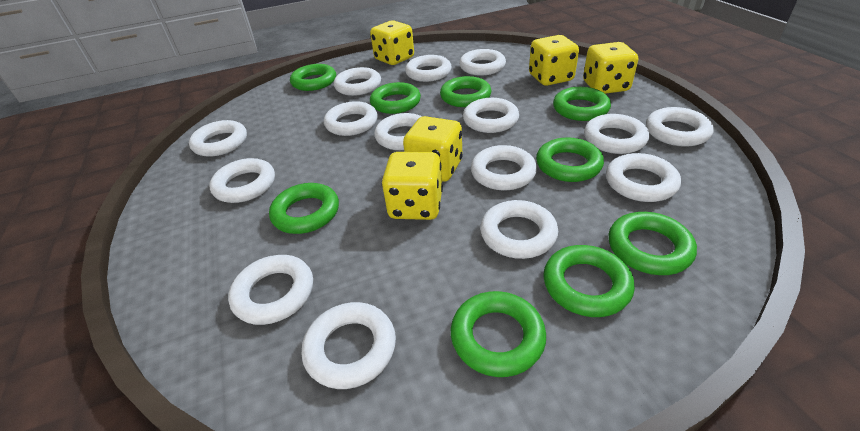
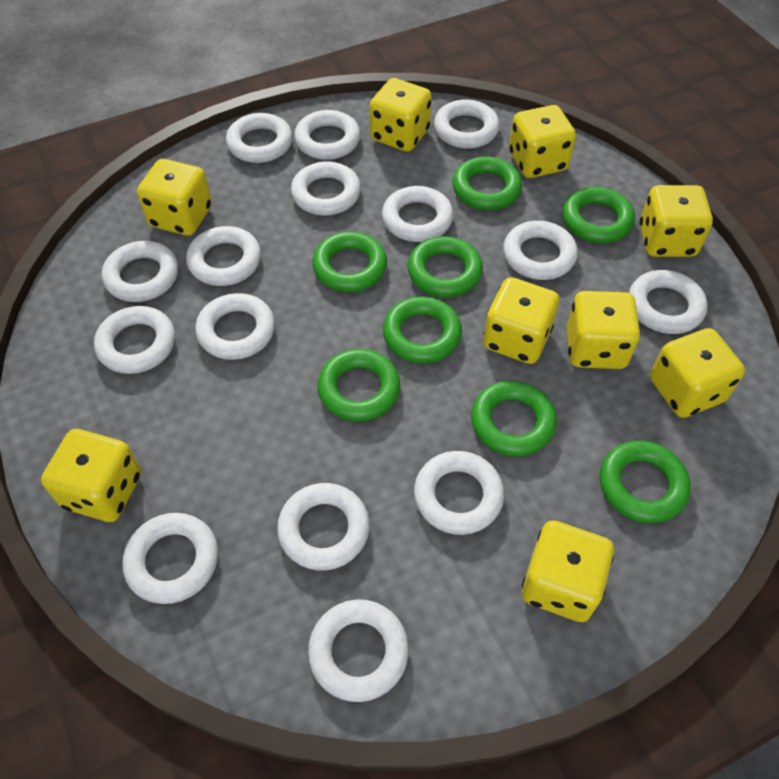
green ring: 9 -> 8
yellow dice: 5 -> 9

